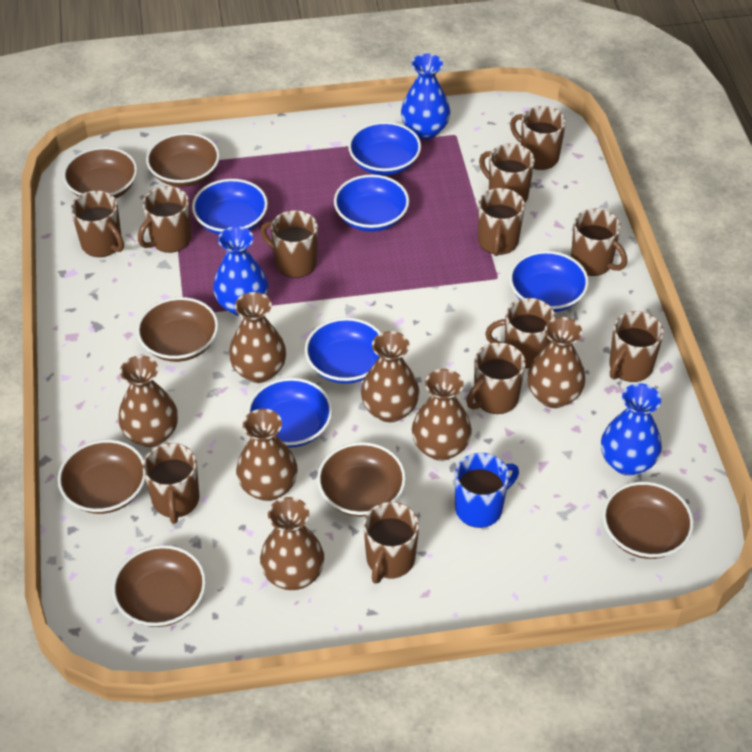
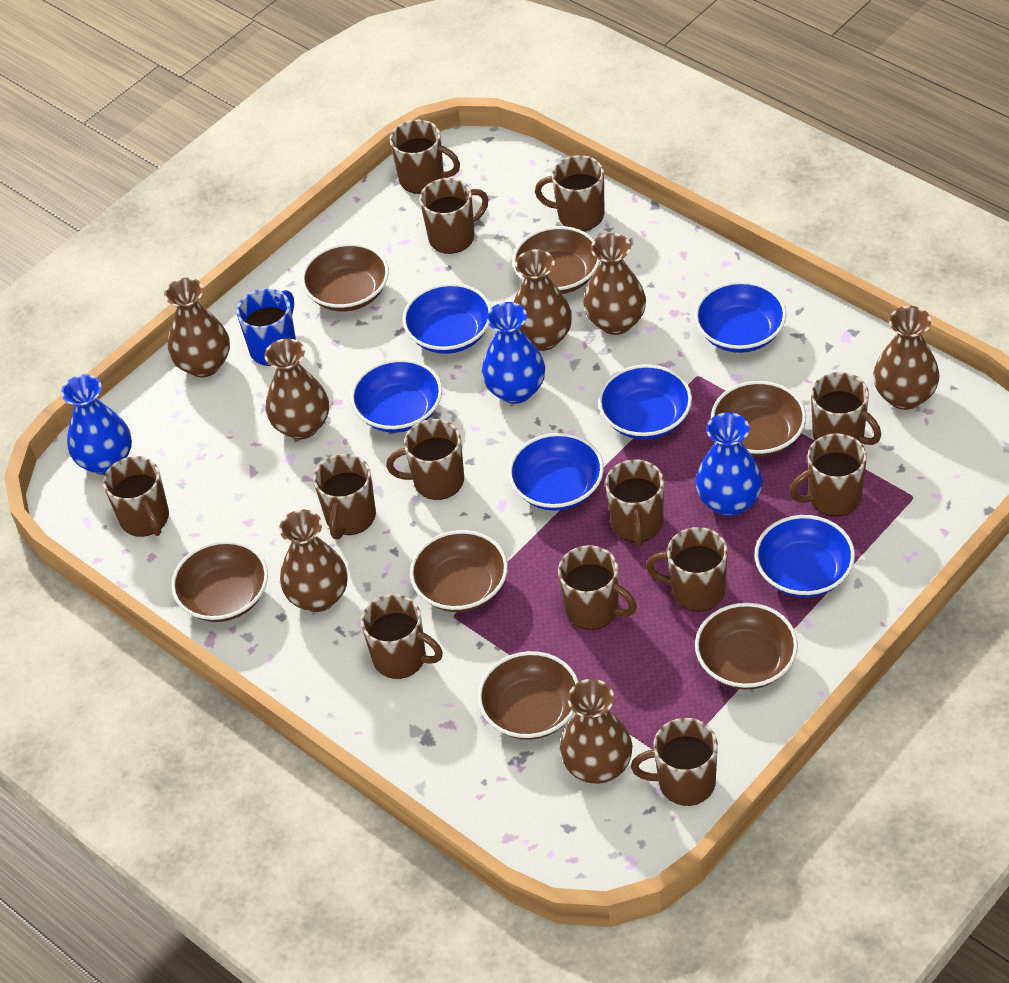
brown mug: 12 -> 13

